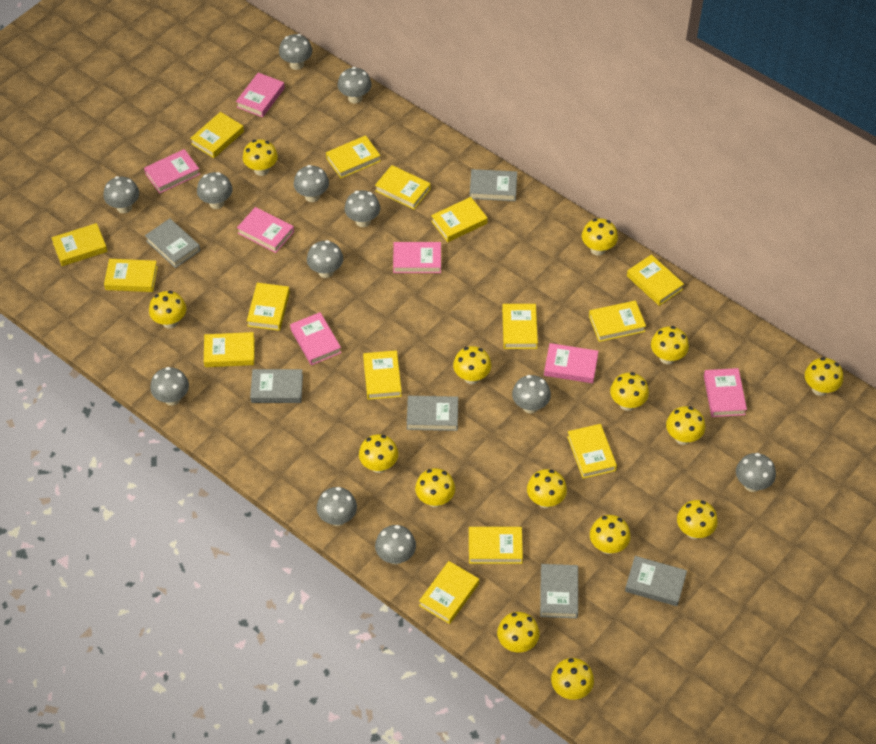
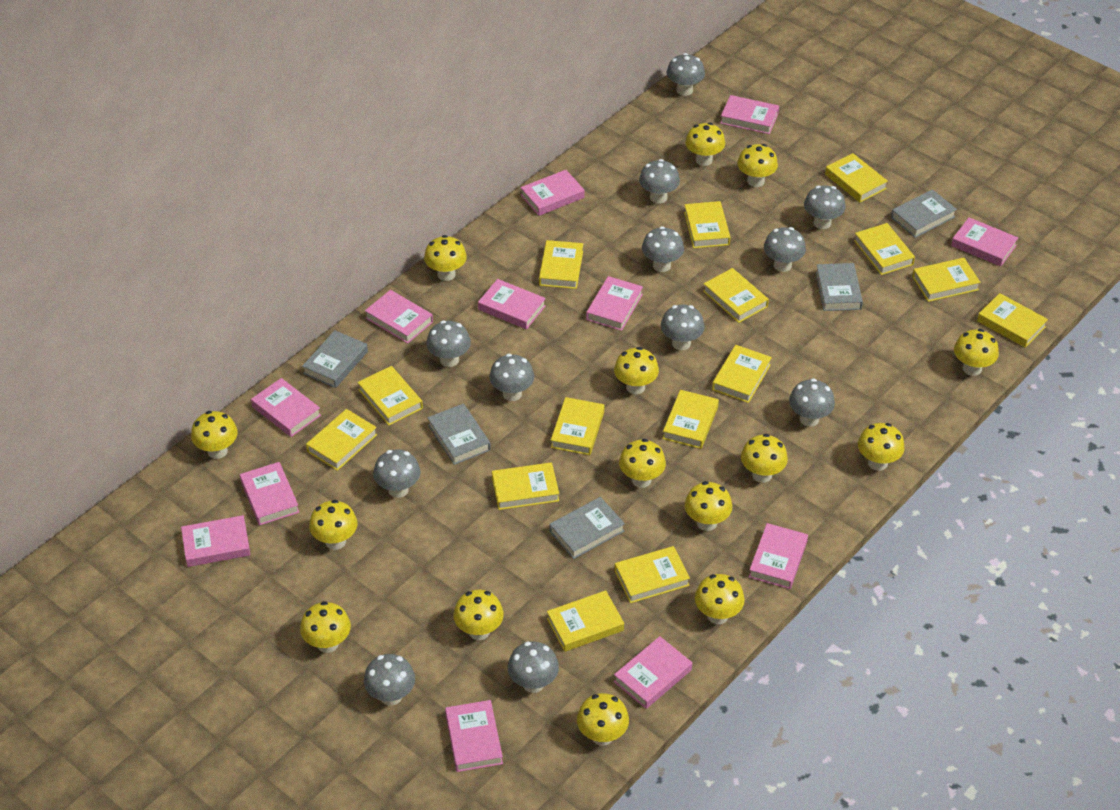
grey book: 6 -> 5
pink book: 7 -> 12

